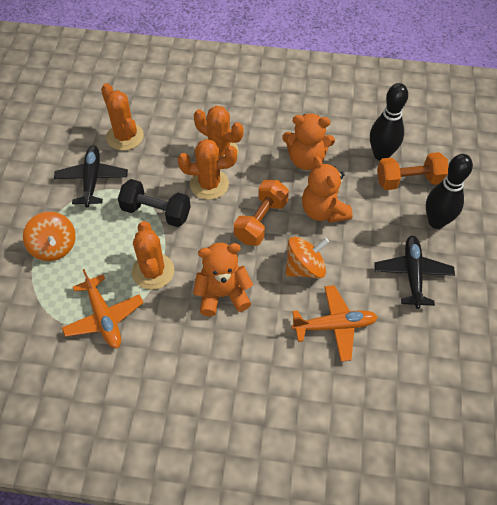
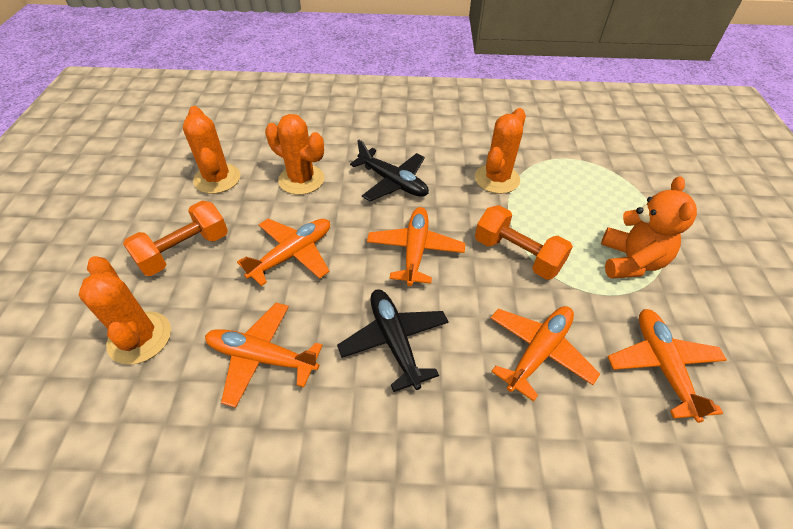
black bowling pin: 2 -> 0
black dumbbell: 1 -> 0
orange plane: 2 -> 5
orange spinning top: 2 -> 0
orange teddy bear: 3 -> 1

